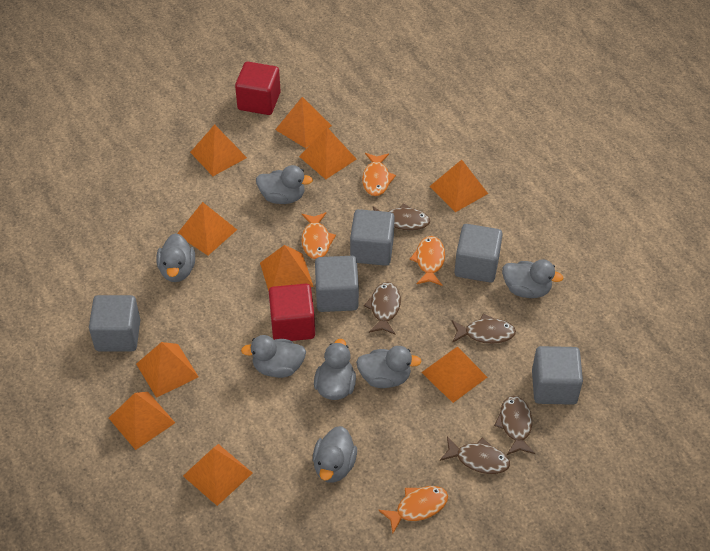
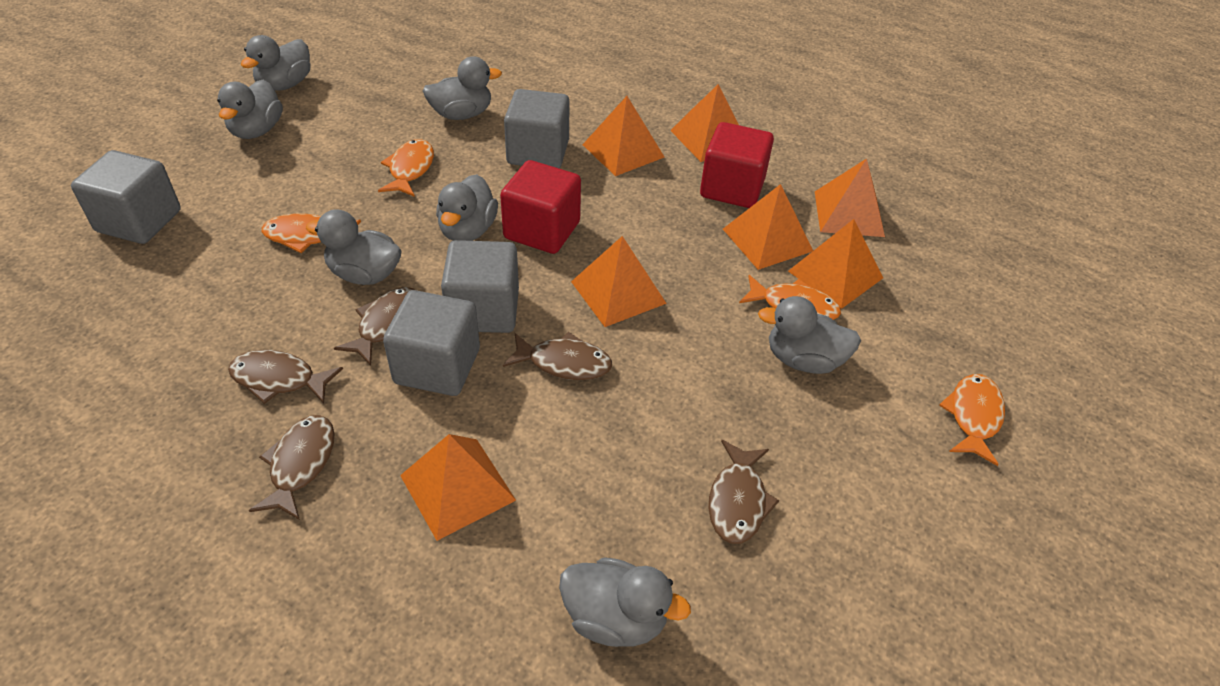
grey cube: 5 -> 4
orange pyramid: 10 -> 7

